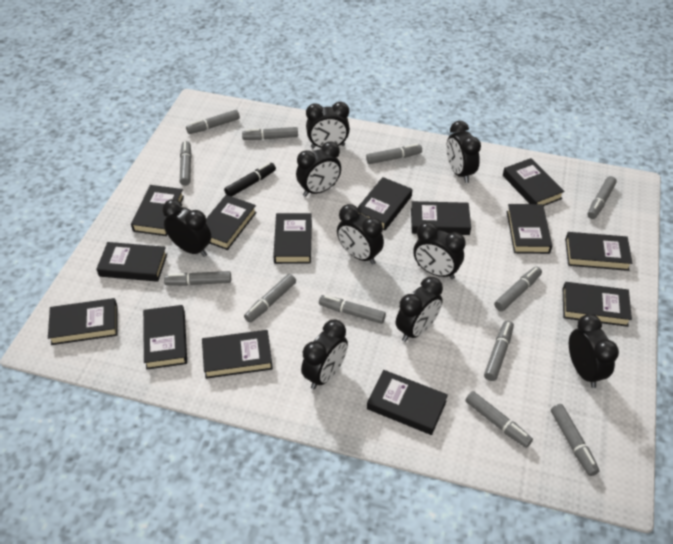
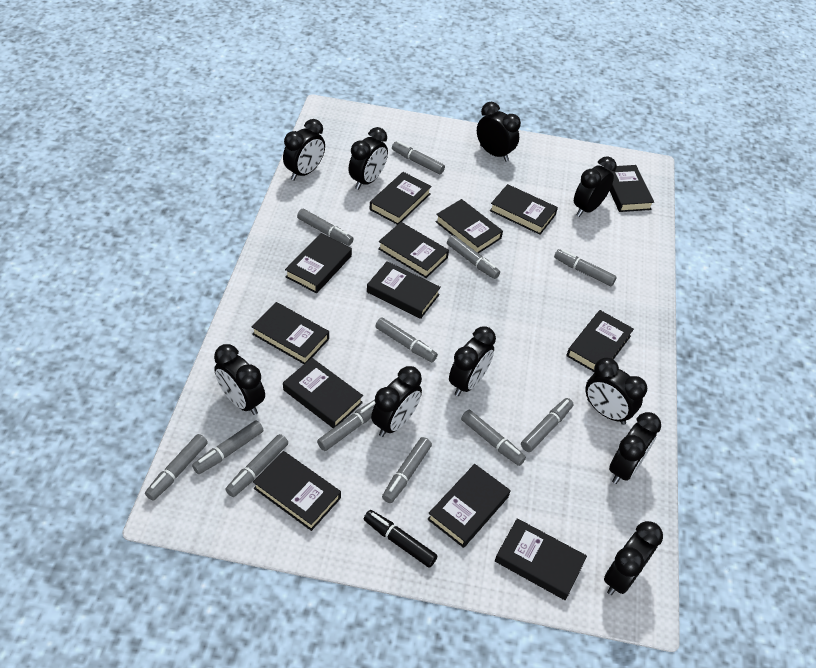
black book: 14 -> 13
black clock: 9 -> 10

